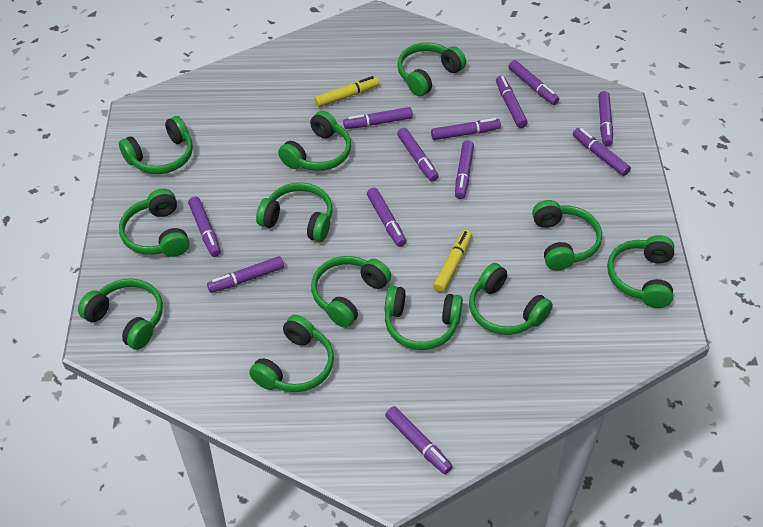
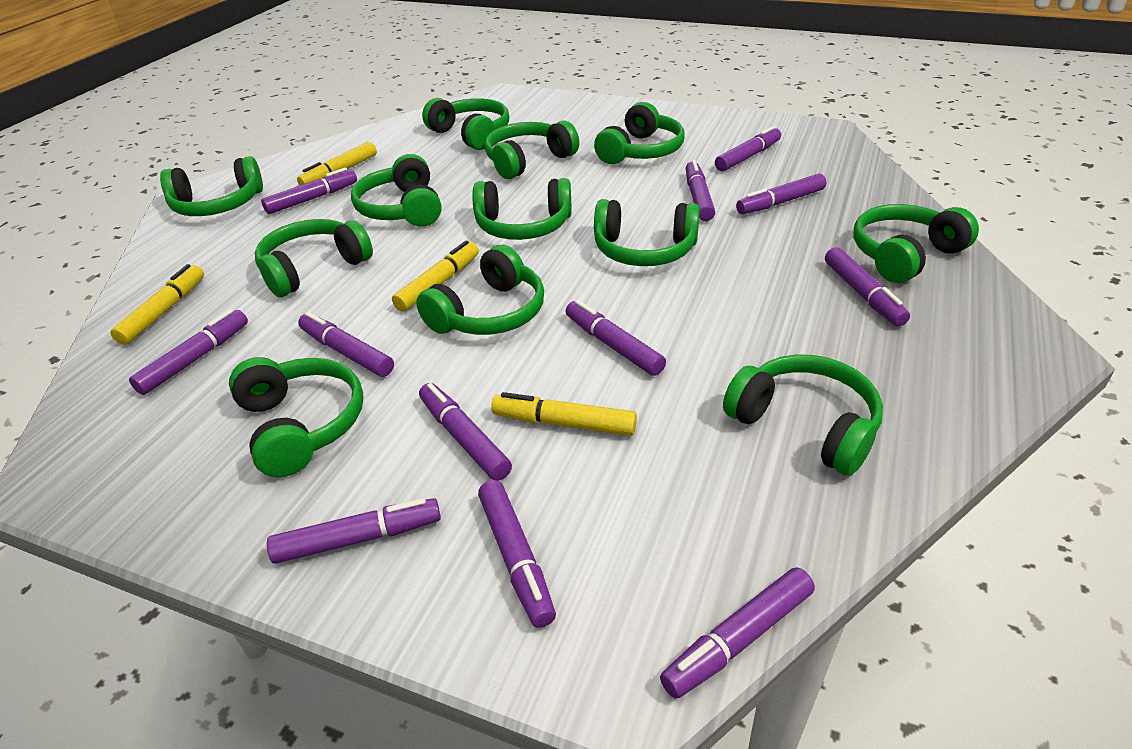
yellow marker: 2 -> 4

